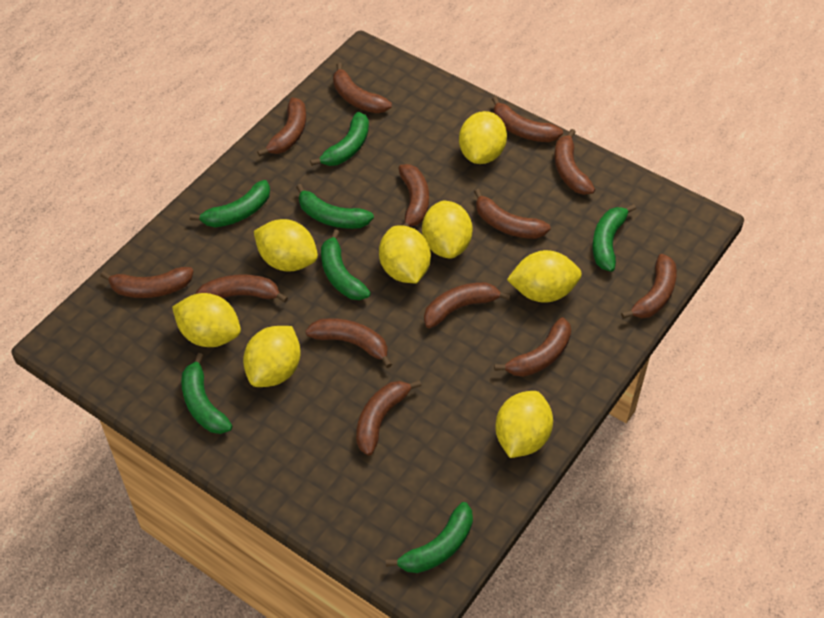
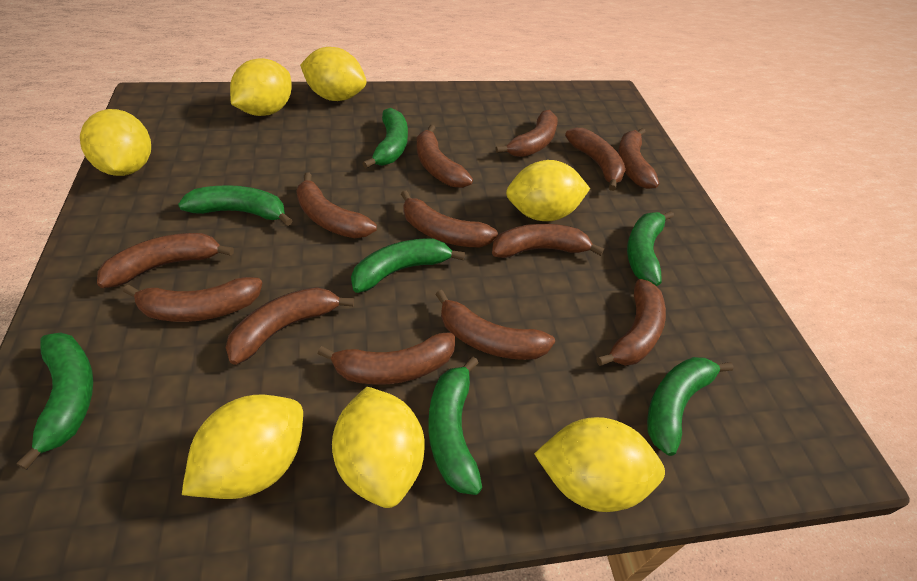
yellow lemon: 8 -> 7

